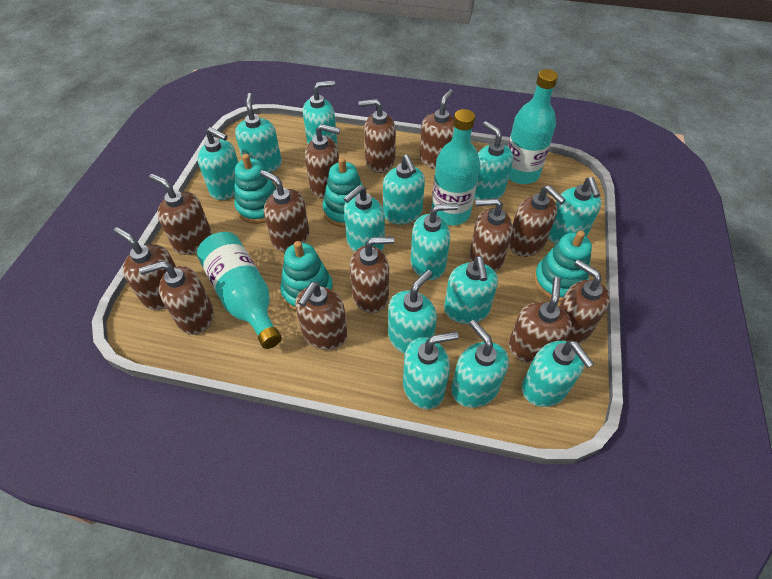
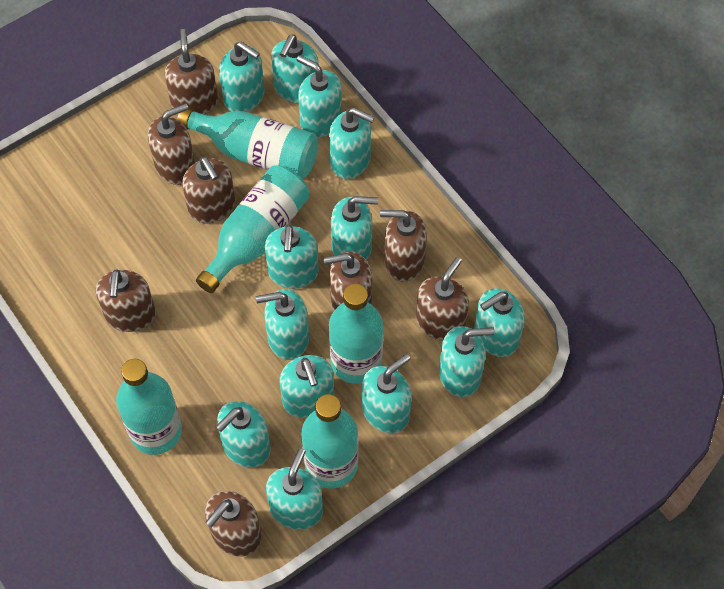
brown soap dispenser: 13 -> 8
turquoise bottle: 3 -> 5
turquoise stacking toy: 4 -> 0

